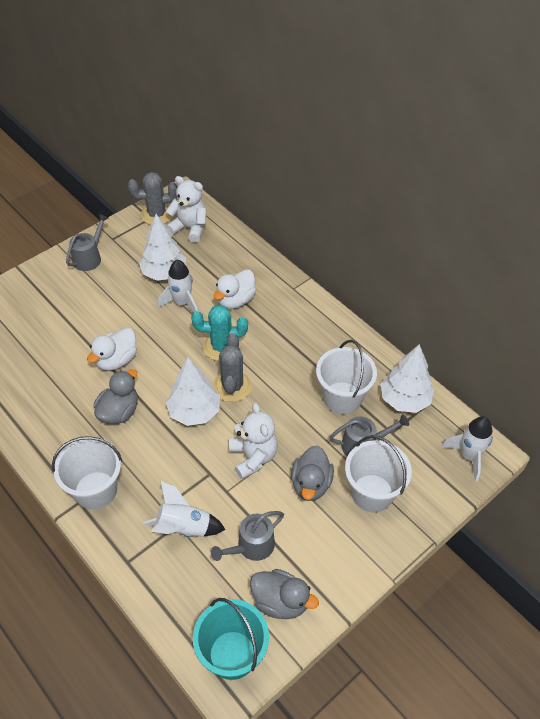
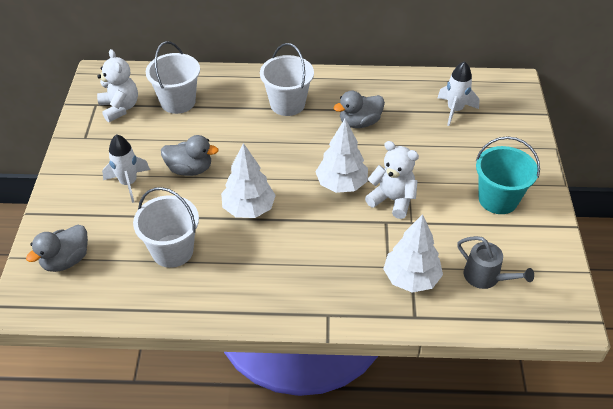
grey cactus: 2 -> 0
grey watering can: 3 -> 1
turquoise cactus: 1 -> 0
white duck: 2 -> 0
white rocket: 3 -> 2

